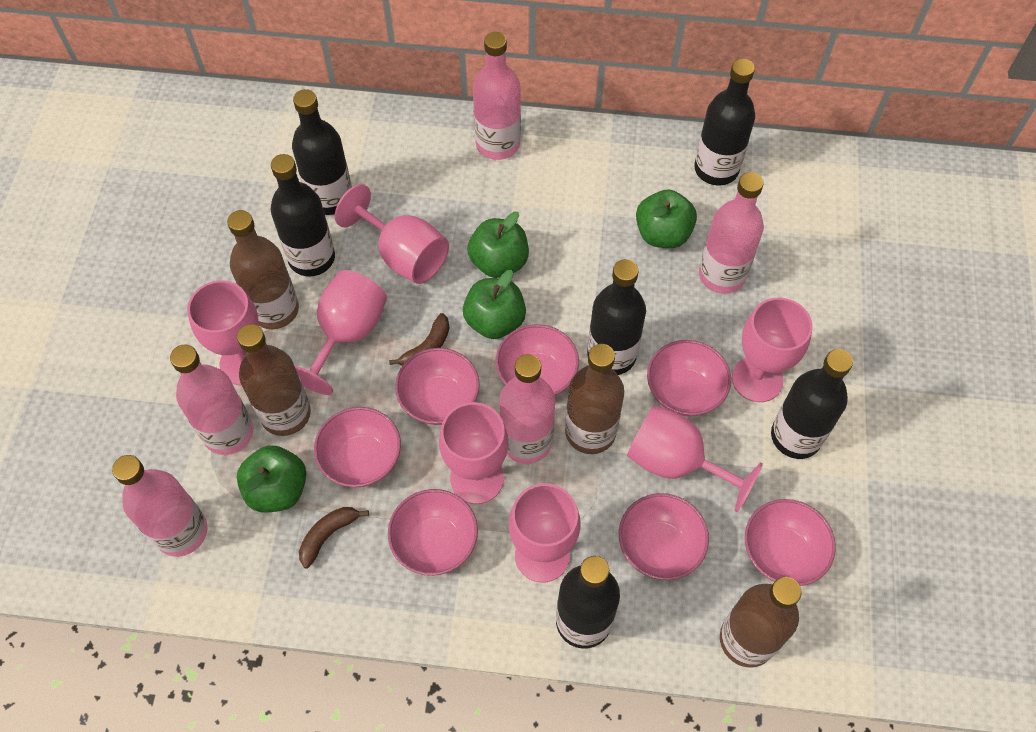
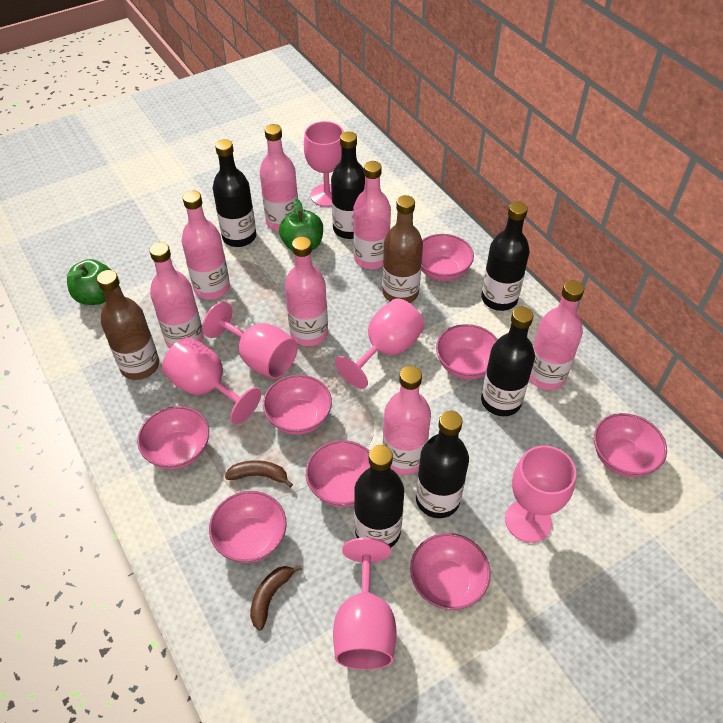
brown bottle: 4 -> 2
green apple: 4 -> 2
pink bottle: 5 -> 7
pink bowl: 7 -> 8
pink goblet: 7 -> 6

